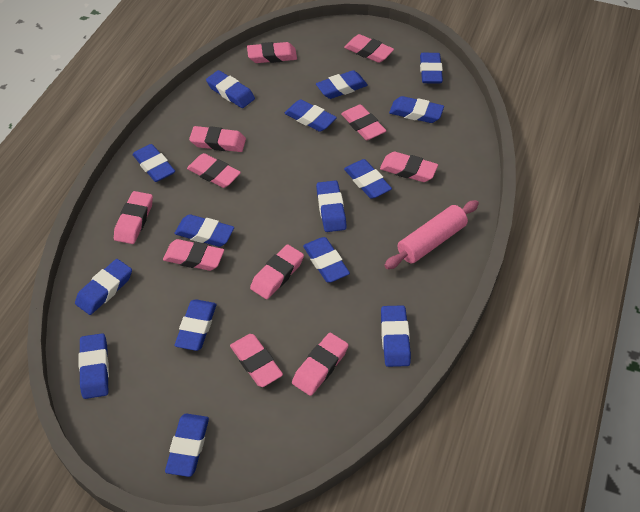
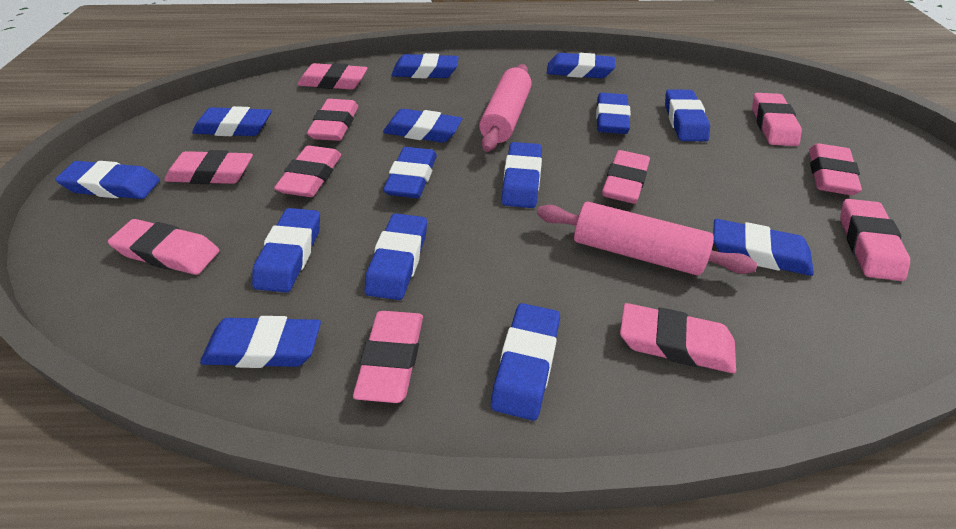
blue eraser: 15 -> 14
pink rolling pin: 1 -> 2

